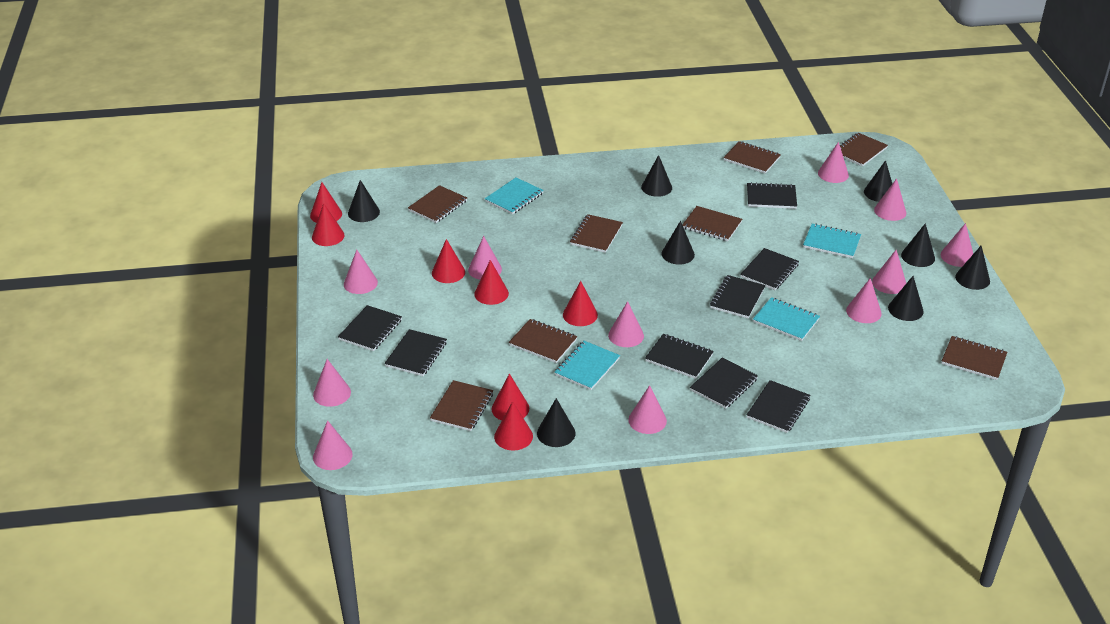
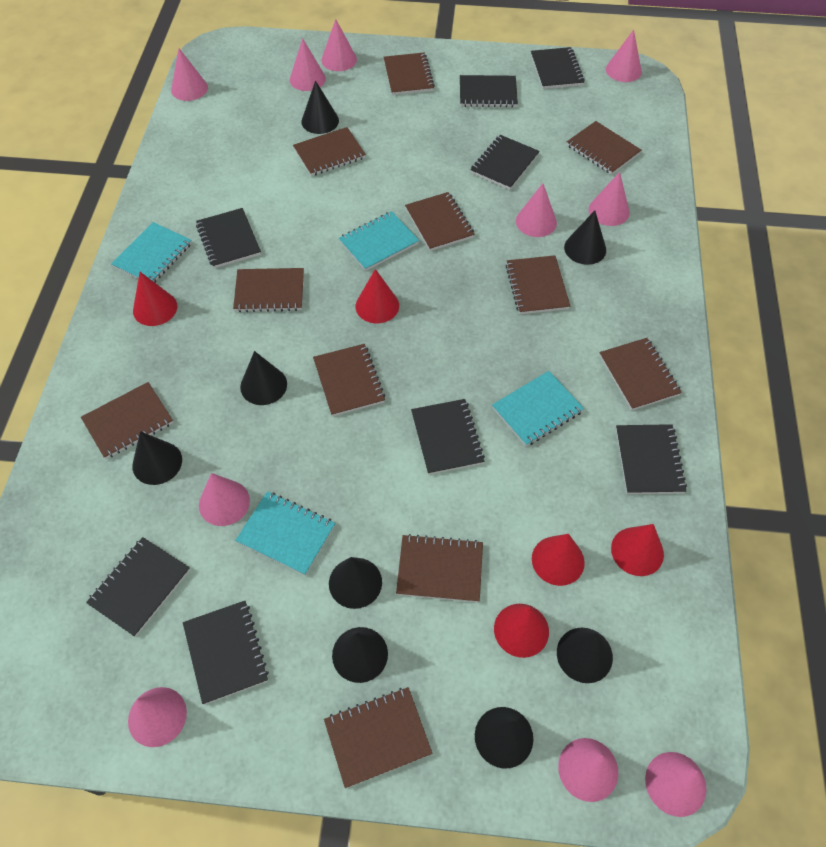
brown notebook: 8 -> 11
pink cone: 11 -> 10
red cone: 7 -> 5

